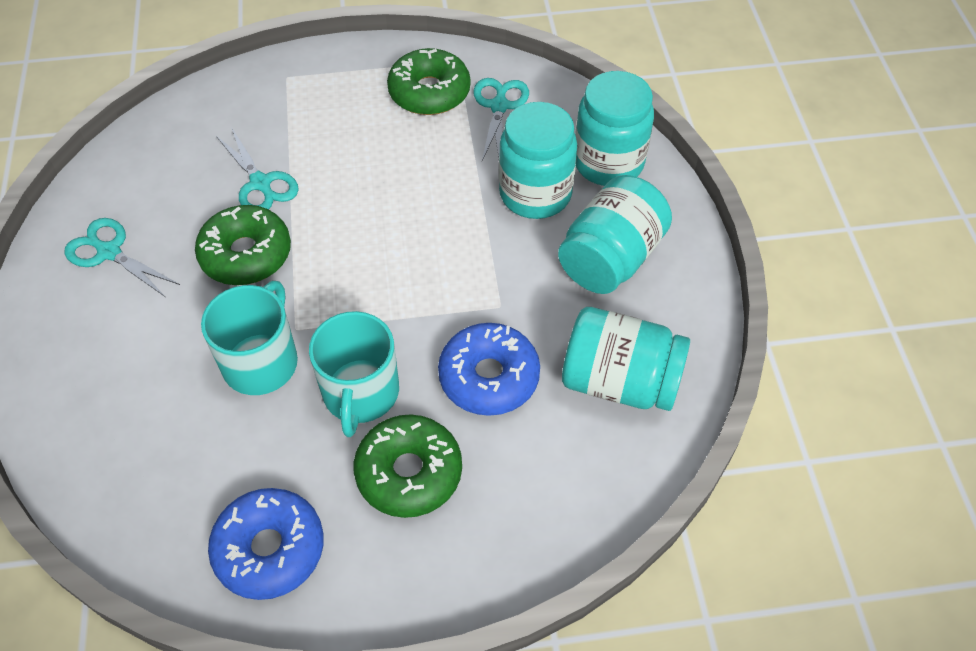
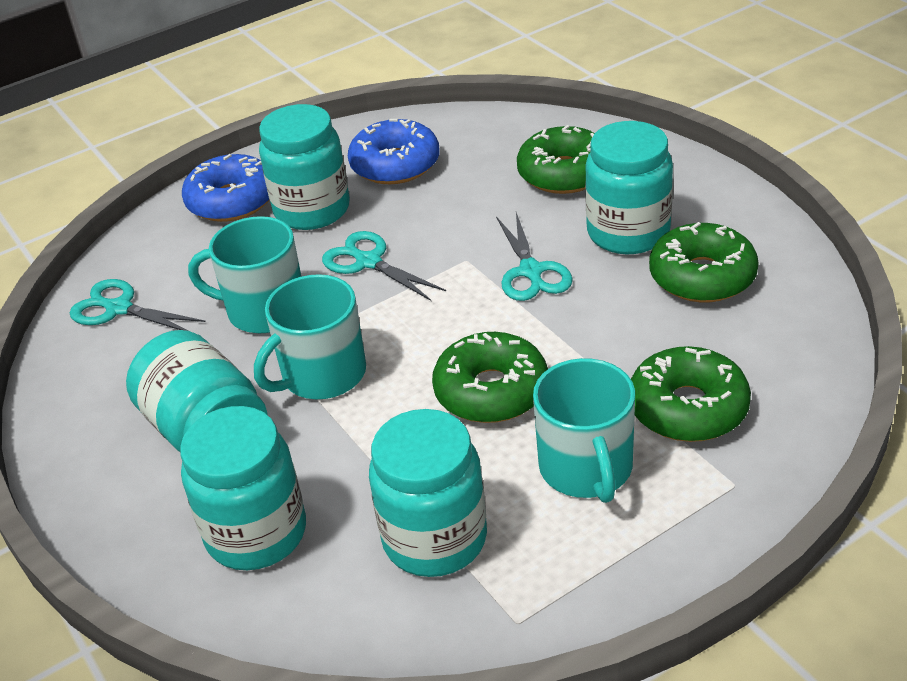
green donut: 3 -> 4
turquoise jar: 4 -> 5
turquoise mug: 2 -> 3

